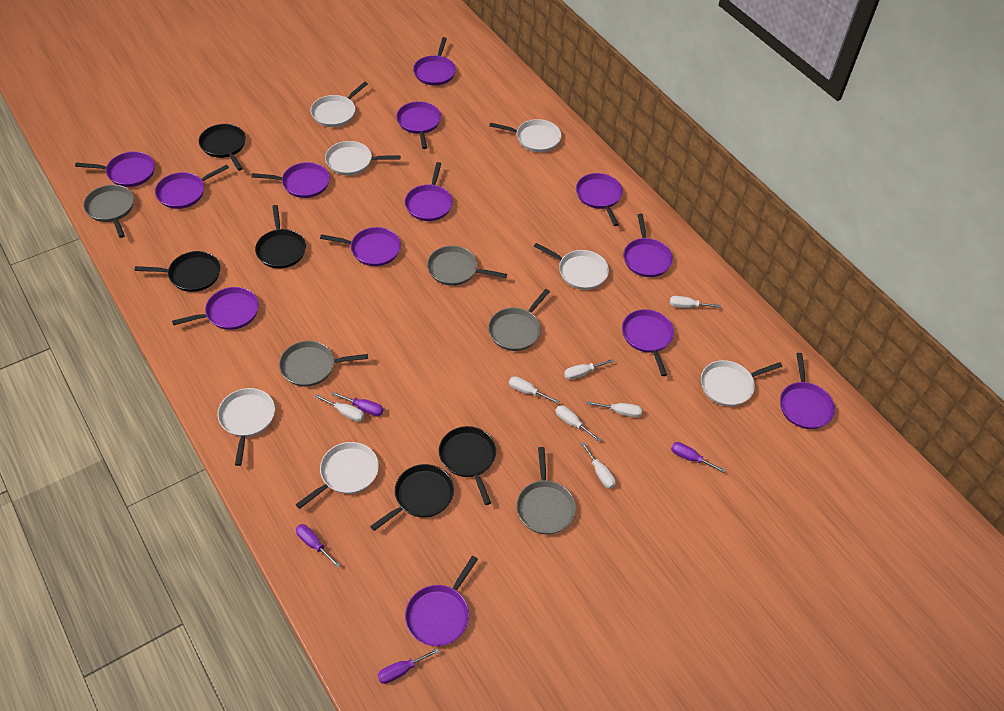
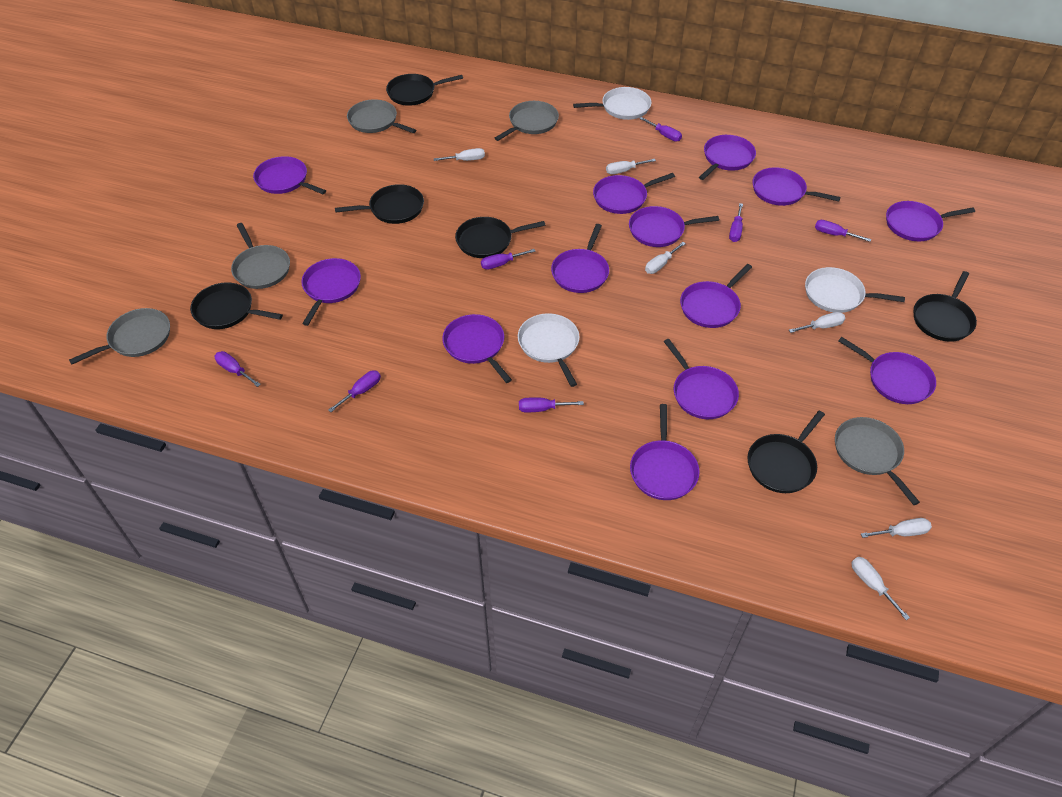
black pan: 5 -> 6
purple screwdriver: 4 -> 7
white pan: 7 -> 3
white screwdriver: 7 -> 6

